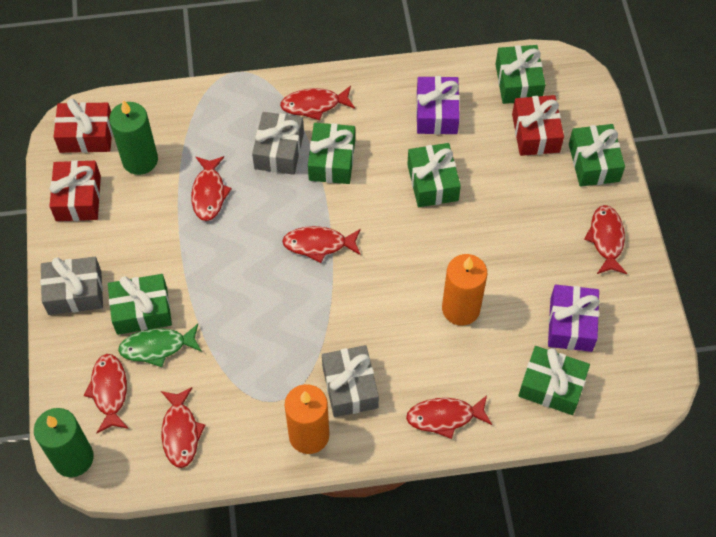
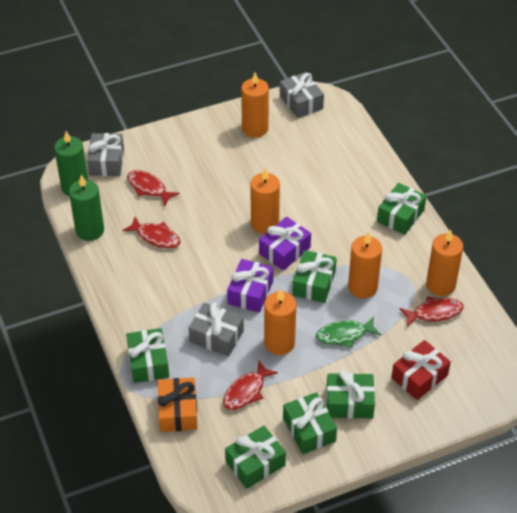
orange candle: 2 -> 5
orange gift: 0 -> 1
red fish: 7 -> 4
red gift: 3 -> 1

